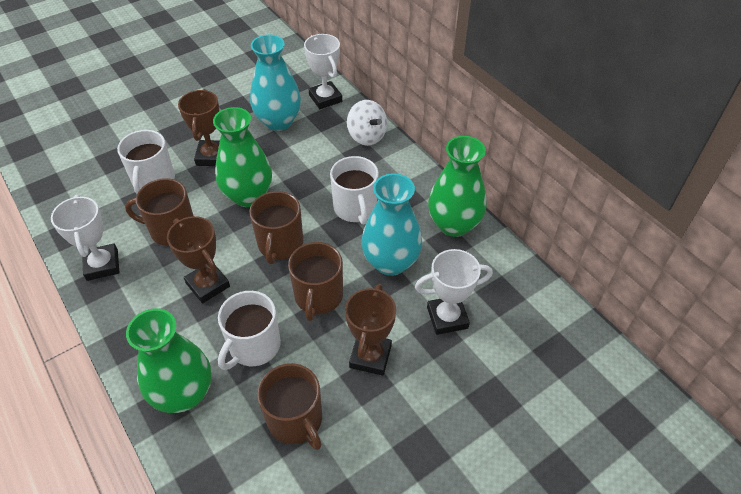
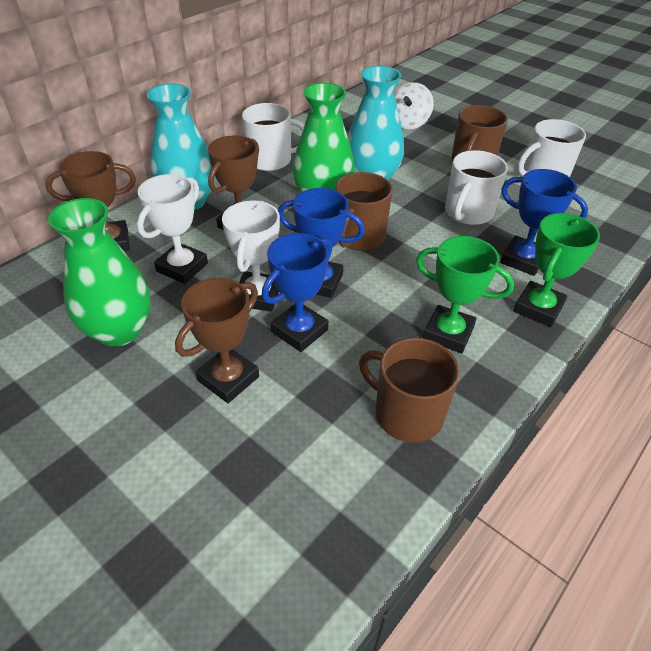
blue trophy: 0 -> 3
brown mug: 4 -> 3
green trophy: 0 -> 2
green vase: 3 -> 2
white trophy: 3 -> 2

